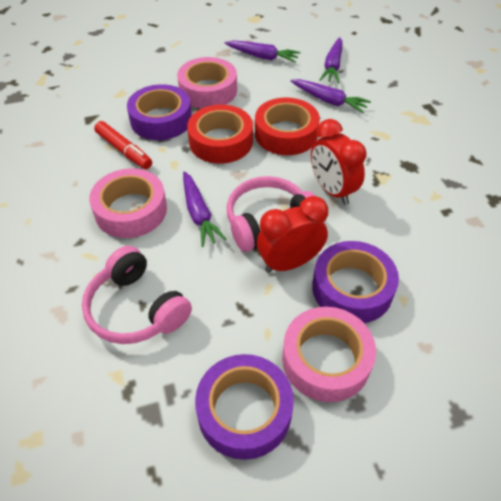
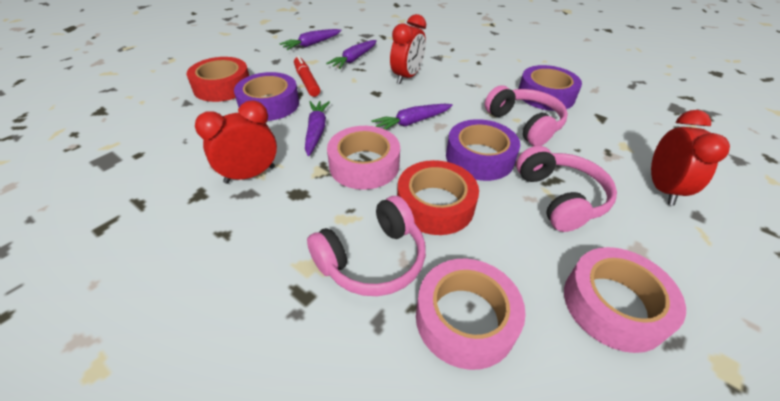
pink headphones: 2 -> 3
red clock: 2 -> 3

